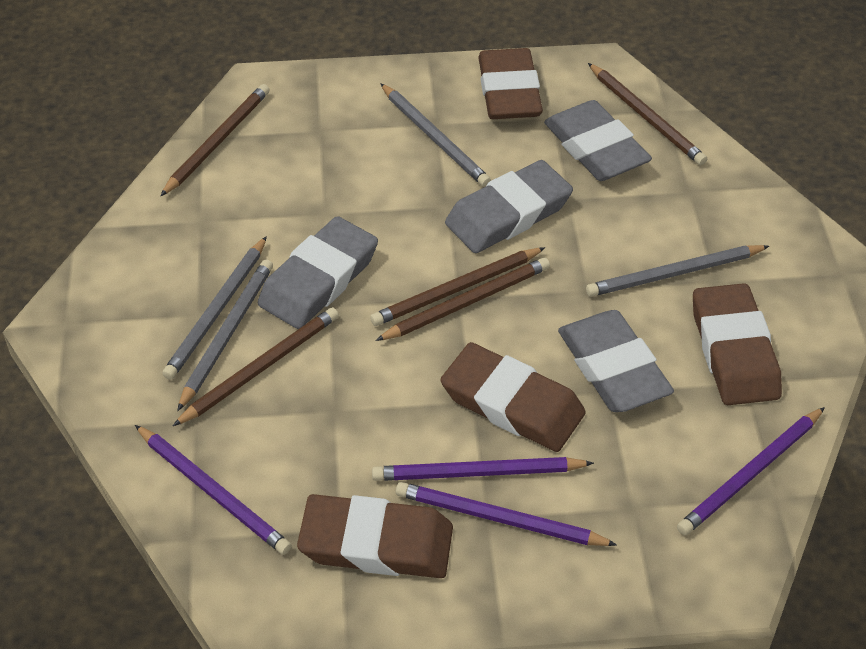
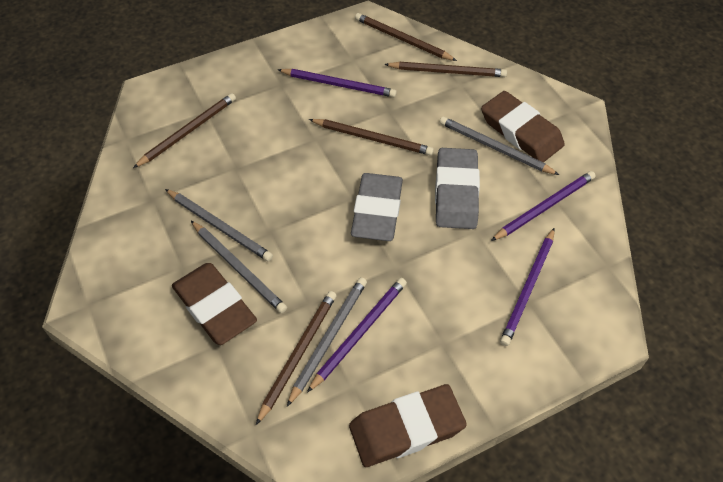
brown eraser: 4 -> 3
grey eraser: 4 -> 2

